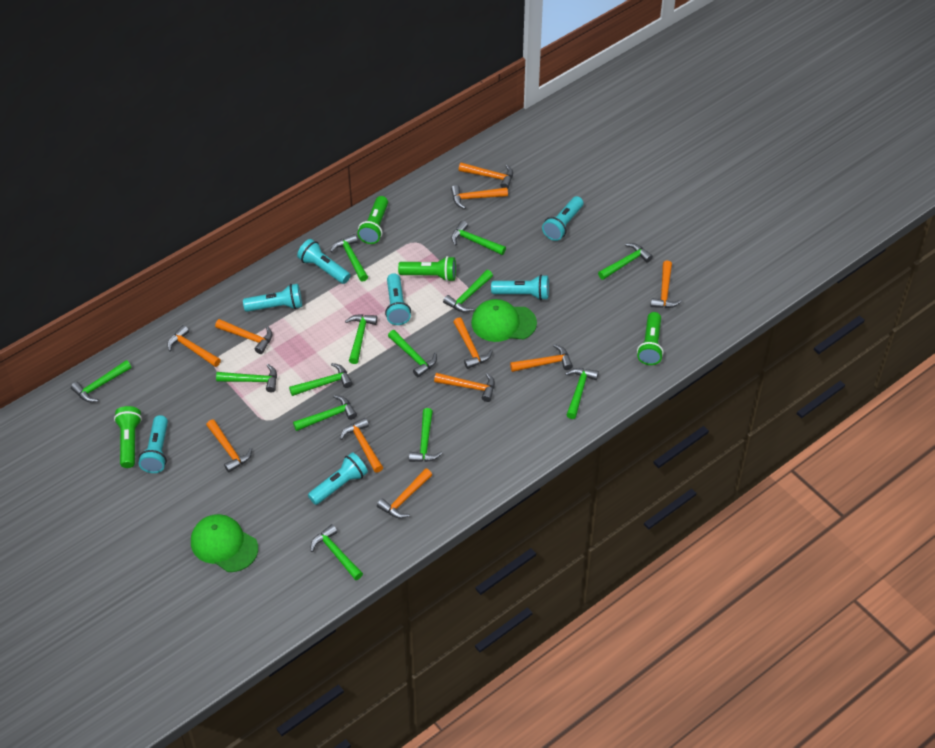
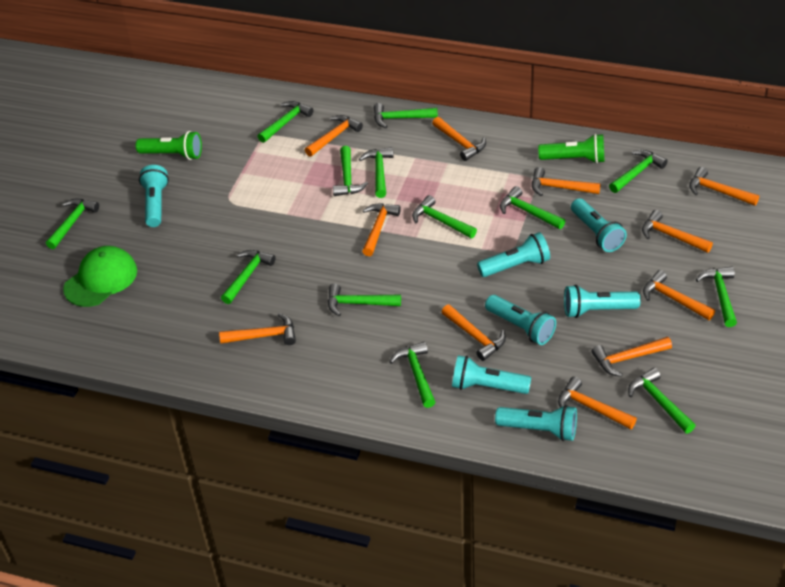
green cap: 2 -> 1
green flashlight: 4 -> 2

